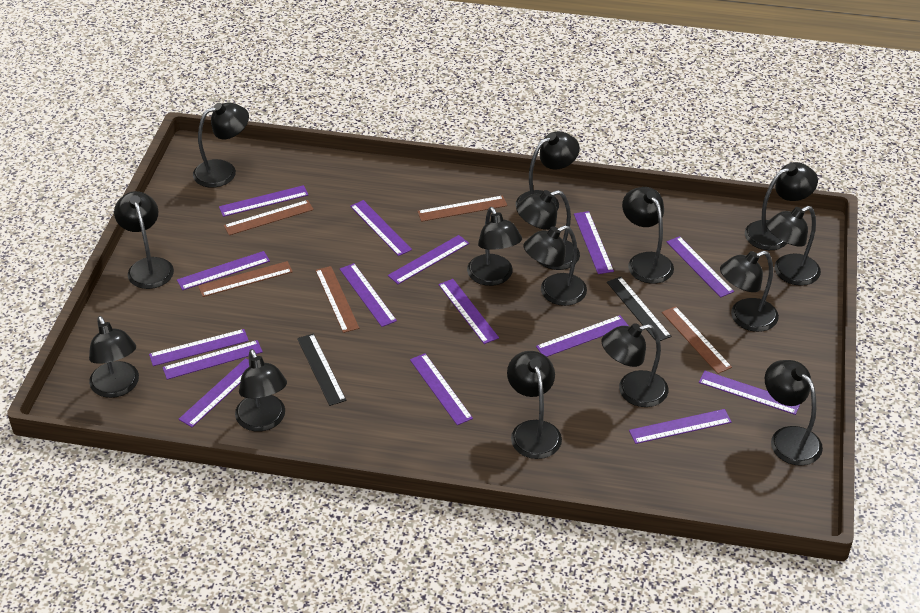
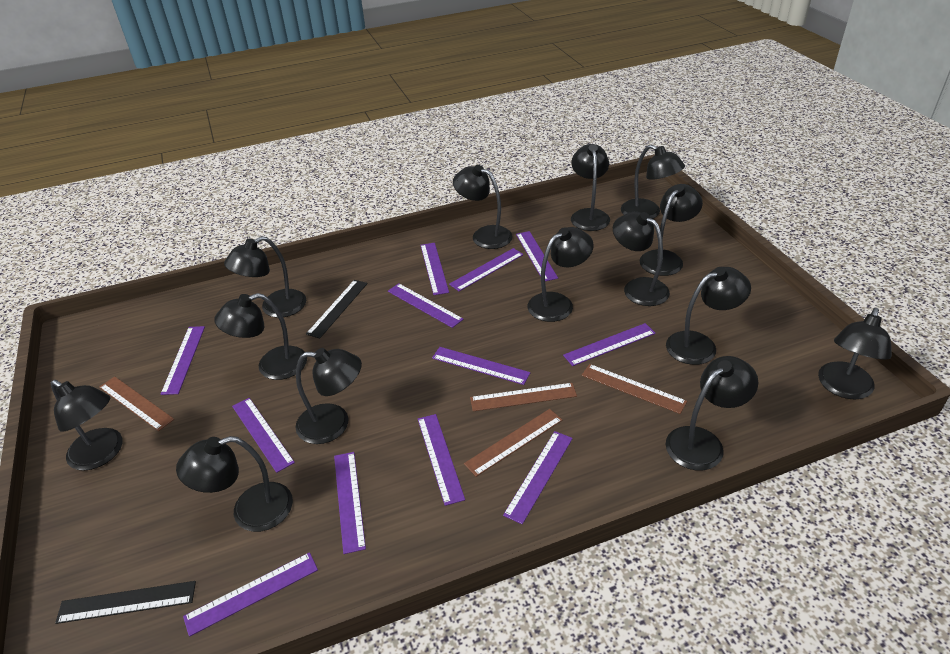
black lamp: 15 -> 14
brown ruler: 5 -> 4
purple ruler: 15 -> 12

